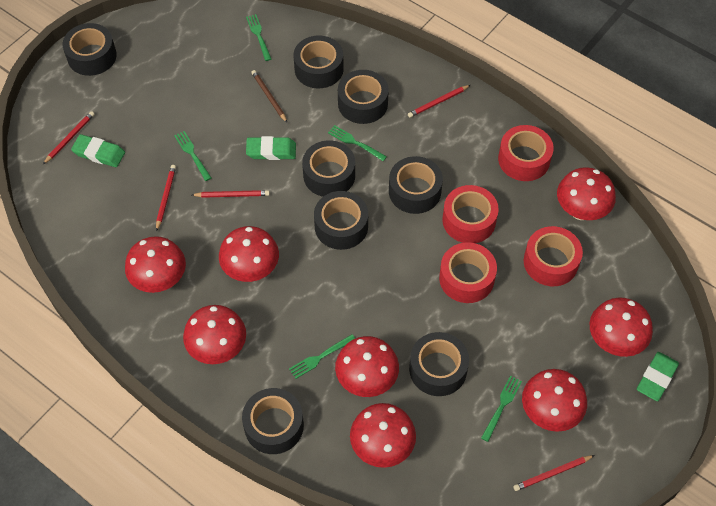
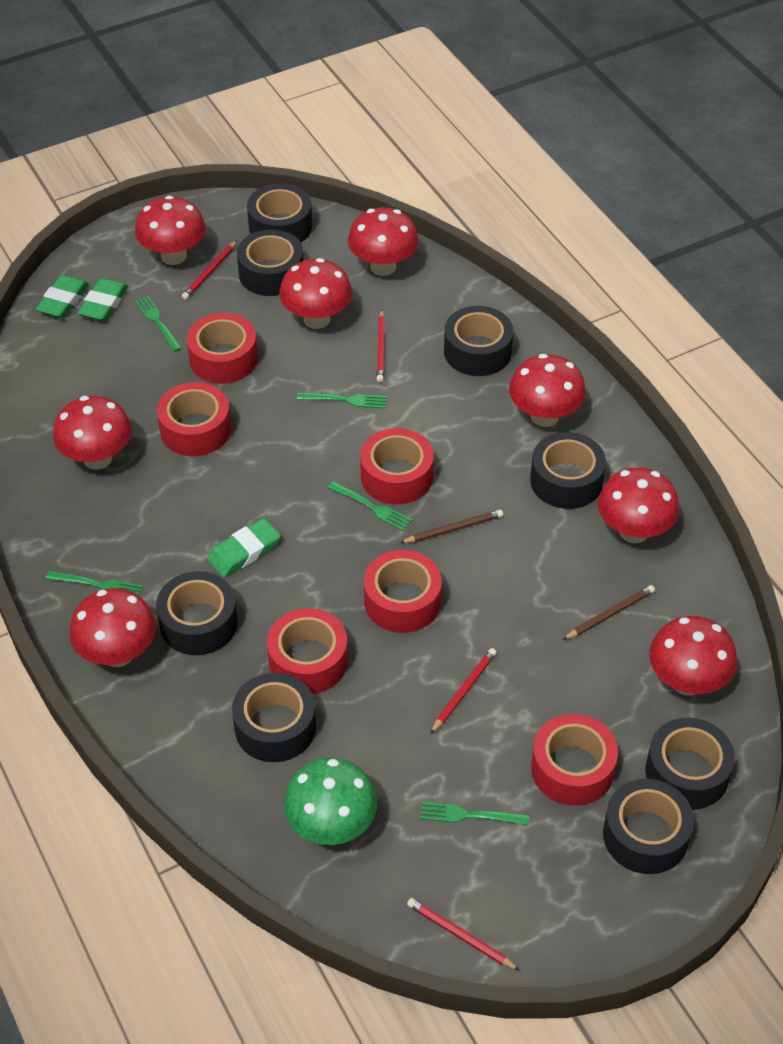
brown pencil: 1 -> 2
green mushroom: 0 -> 1
red pencil: 5 -> 4
red tape: 4 -> 6

